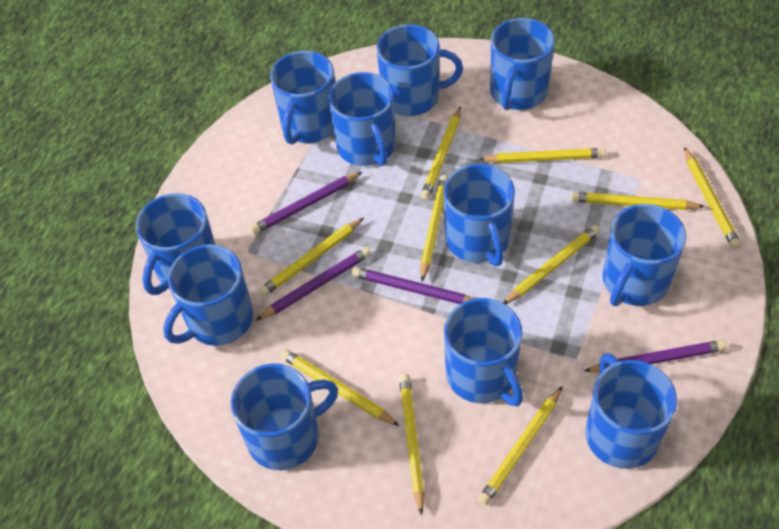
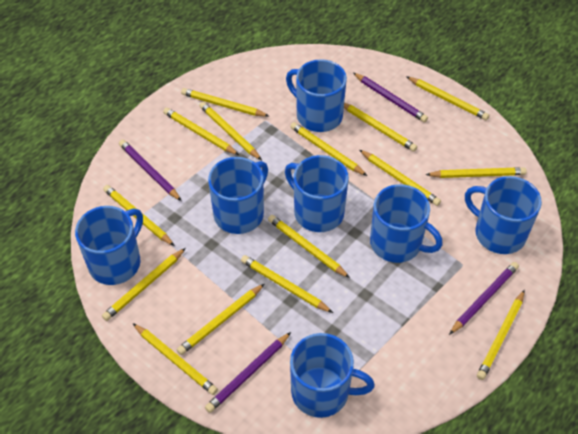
blue mug: 11 -> 7
yellow pencil: 10 -> 15

